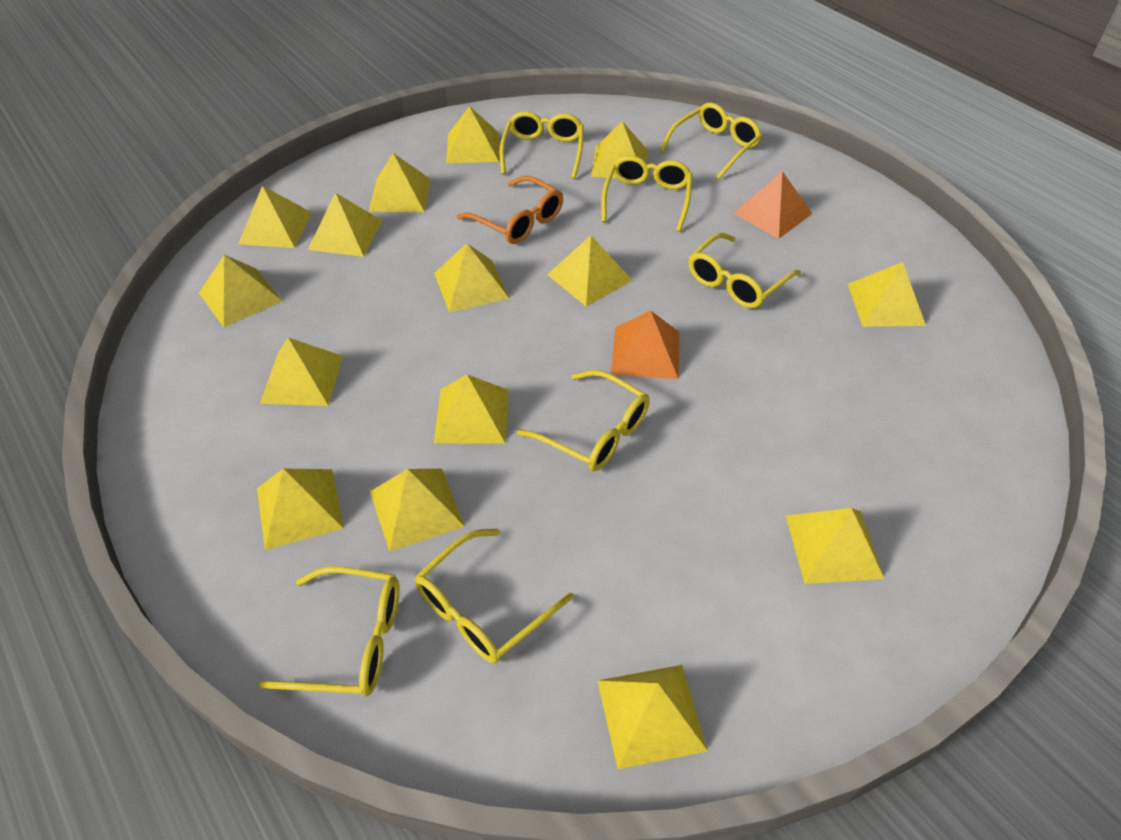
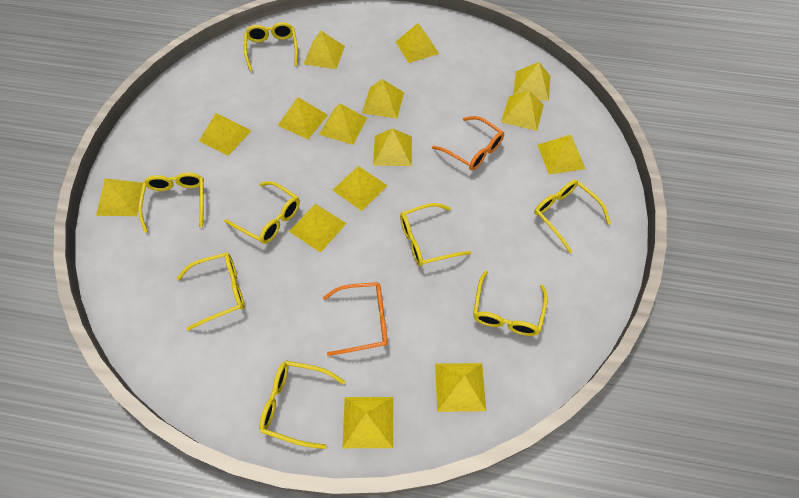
orange glasses: 1 -> 2
orange pyramid: 2 -> 0
yellow glasses: 7 -> 8

